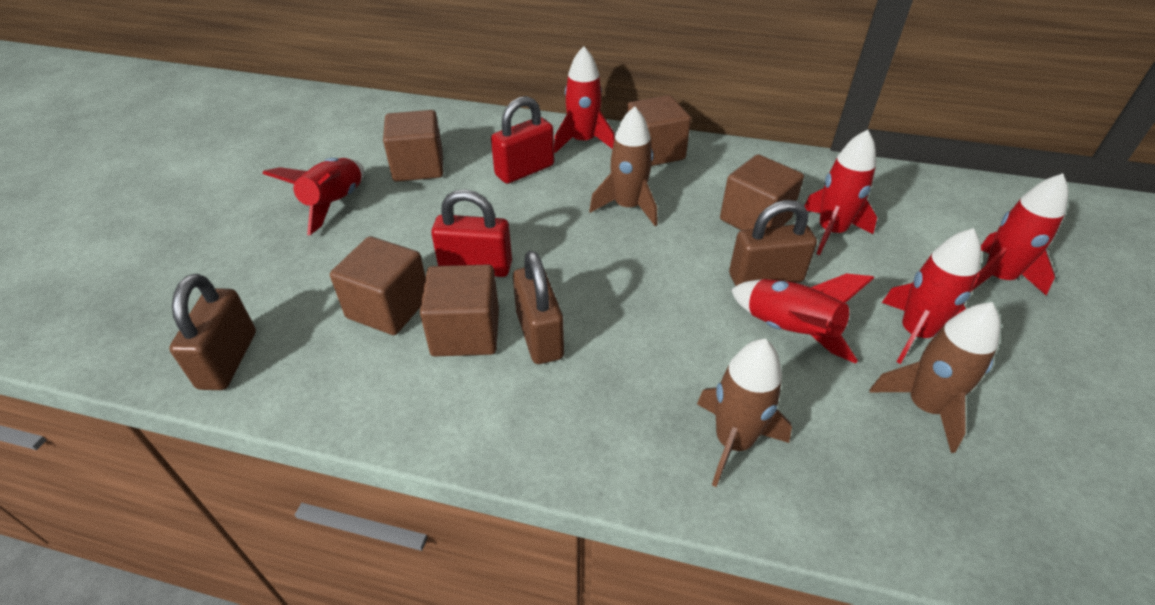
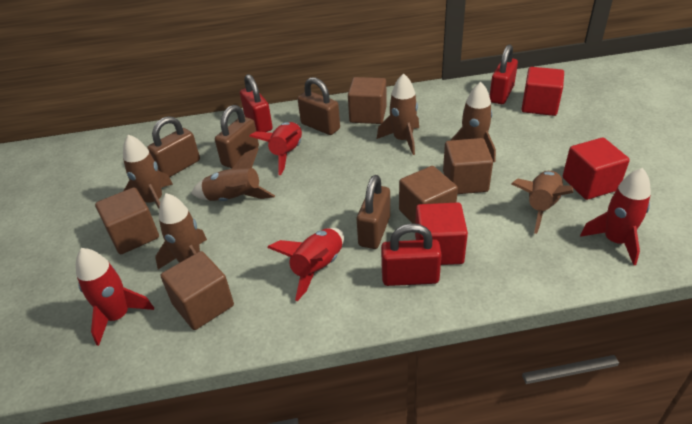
brown padlock: 3 -> 4
brown rocket: 3 -> 6
red cube: 0 -> 3
red padlock: 2 -> 3
red rocket: 6 -> 4

